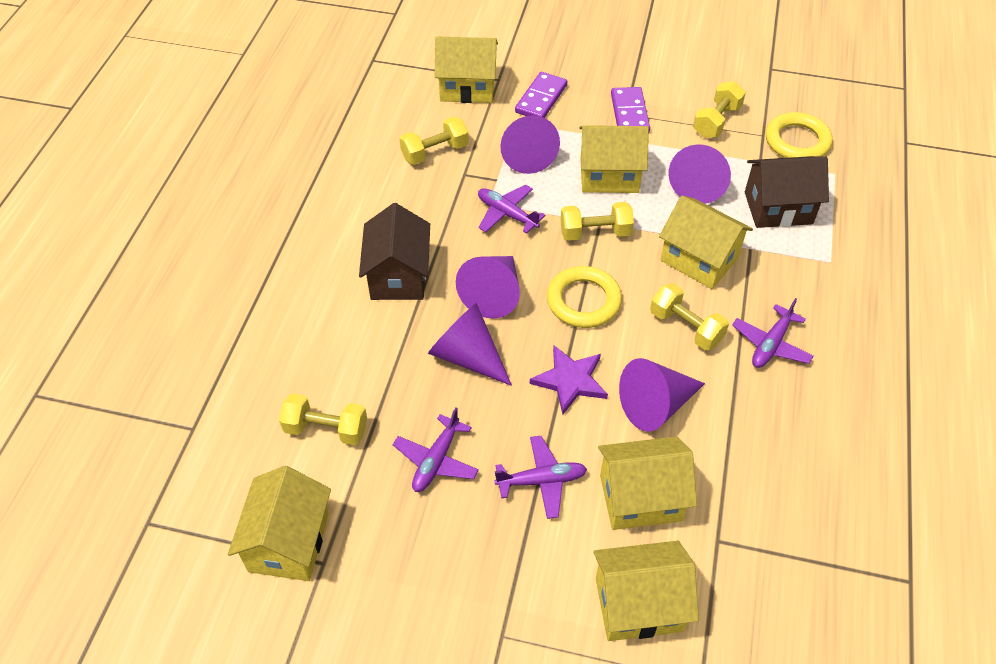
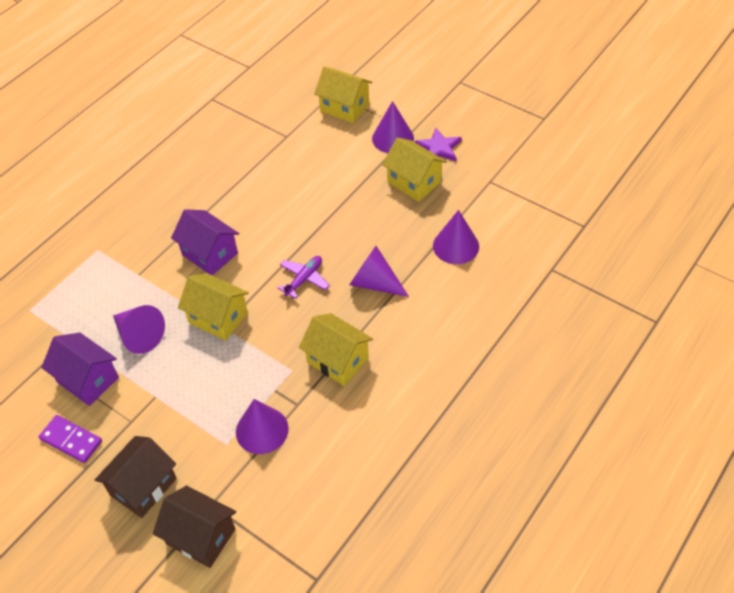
purple domino: 2 -> 1
purple house: 0 -> 2
purple plane: 4 -> 1
yellow dumbbell: 5 -> 0
yellow house: 6 -> 4
yellow ring: 2 -> 0

